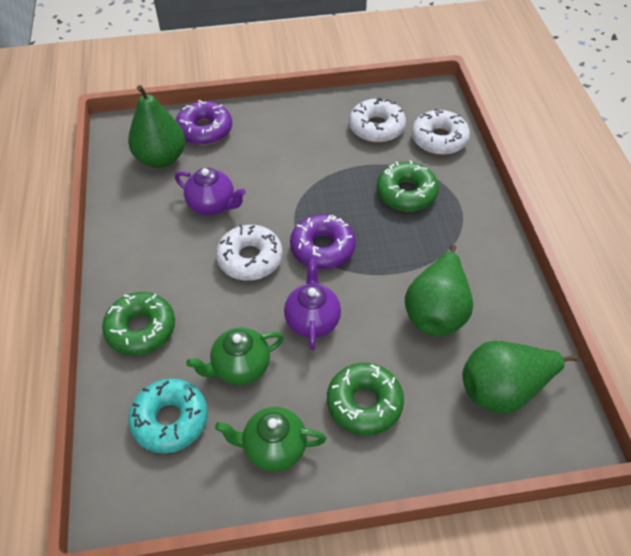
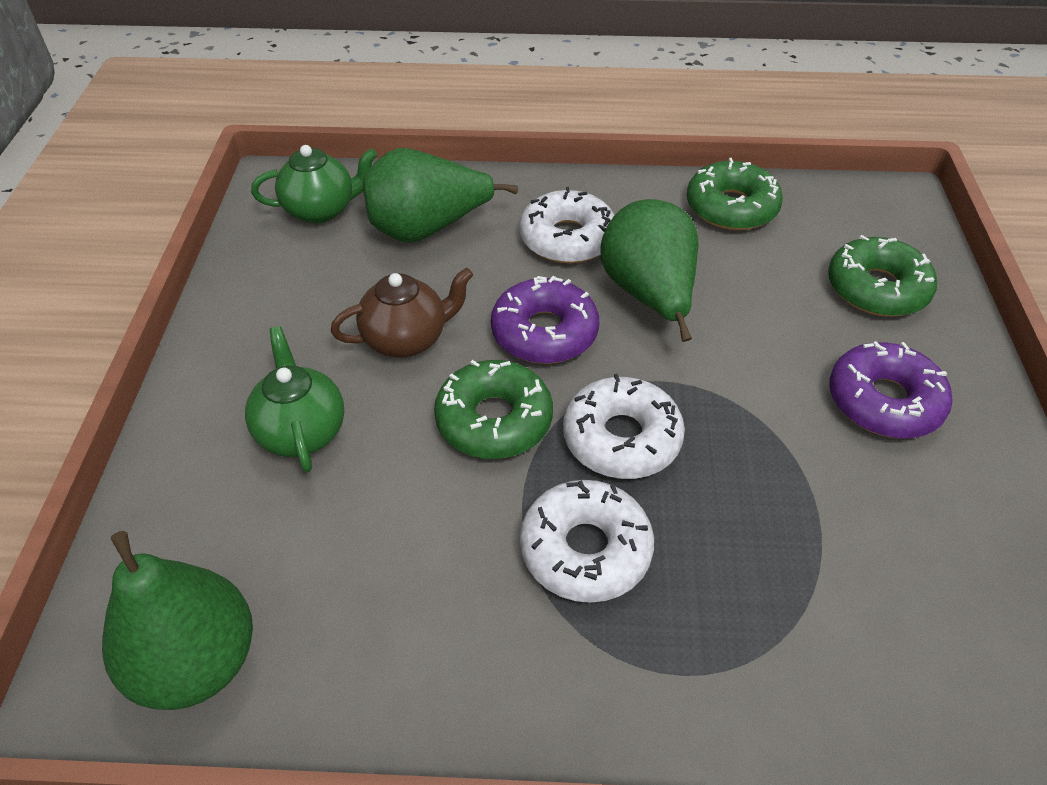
brown teapot: 0 -> 1
purple teapot: 2 -> 0
turquoise donut: 1 -> 0

